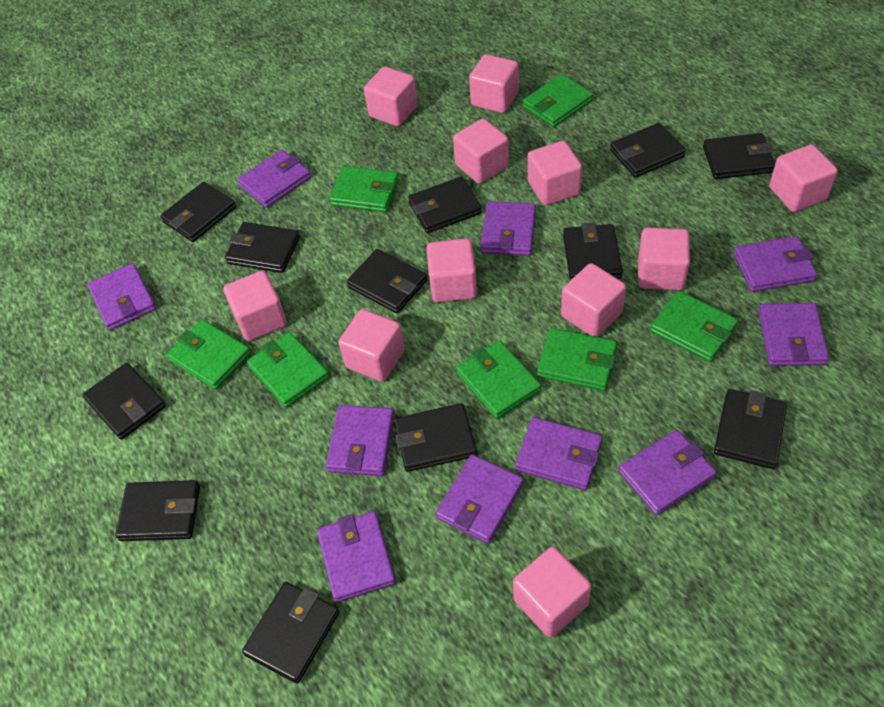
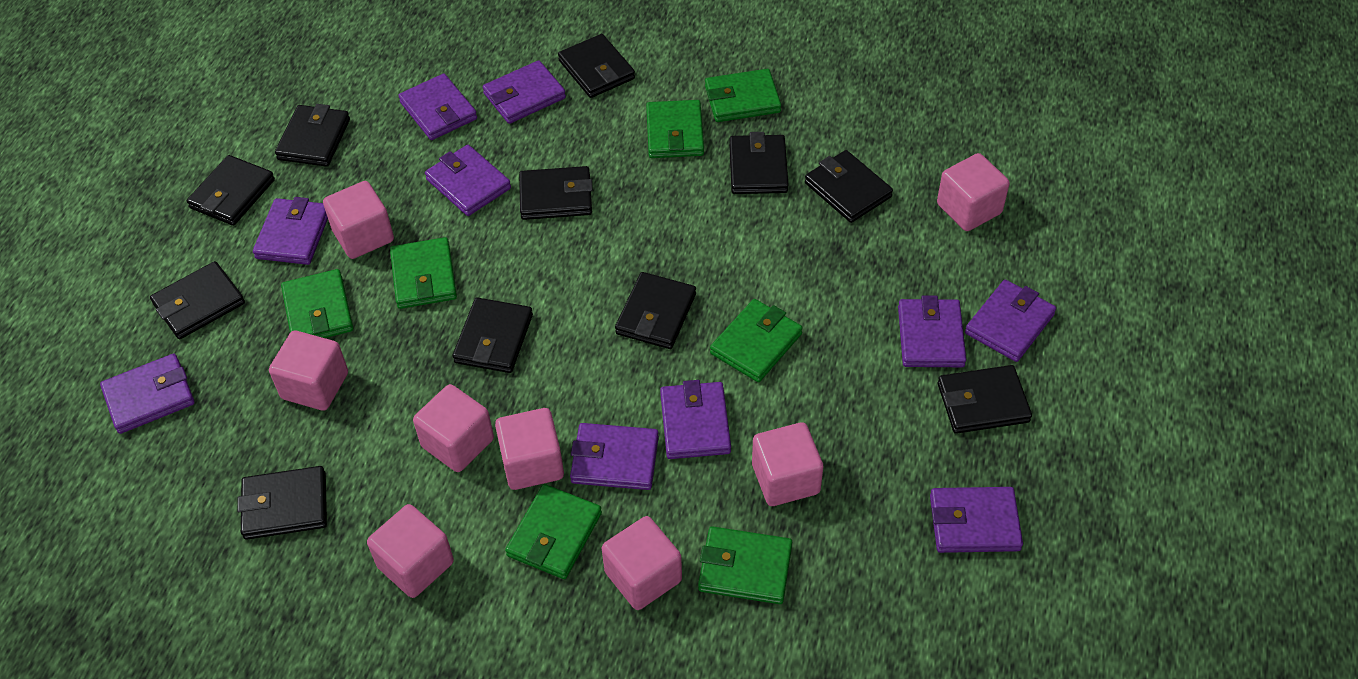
black wallet: 12 -> 11
pink cube: 11 -> 8

